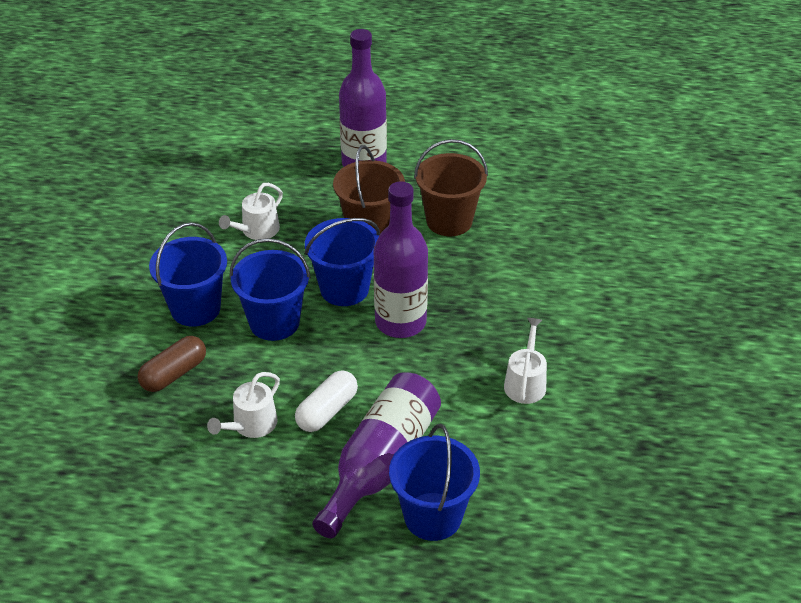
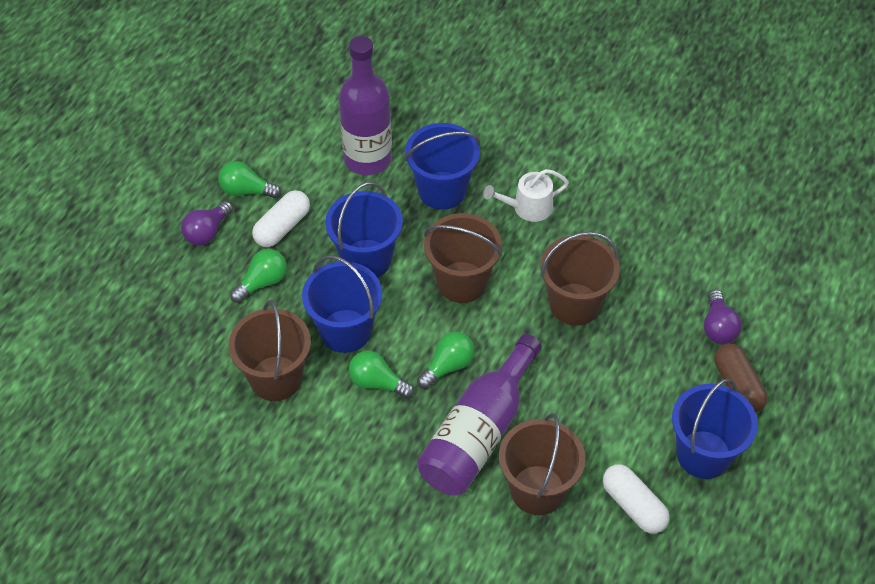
brown bucket: 2 -> 4
green light bulb: 0 -> 4
purple bottle: 3 -> 2
purple light bulb: 0 -> 2
white capsule: 1 -> 2
white watering can: 3 -> 1

